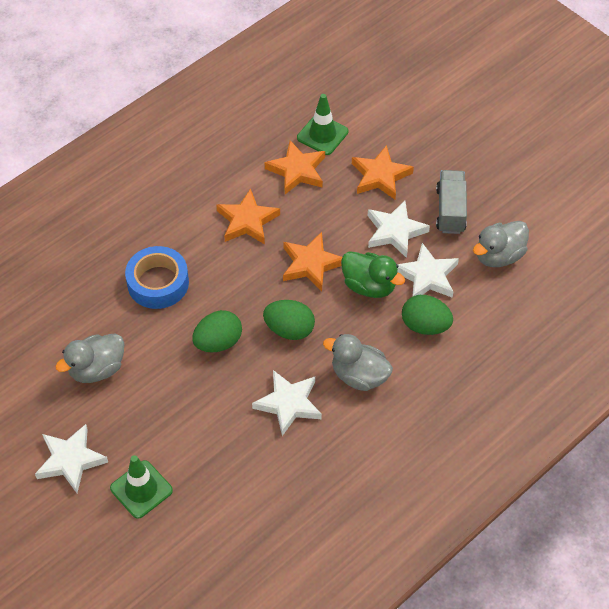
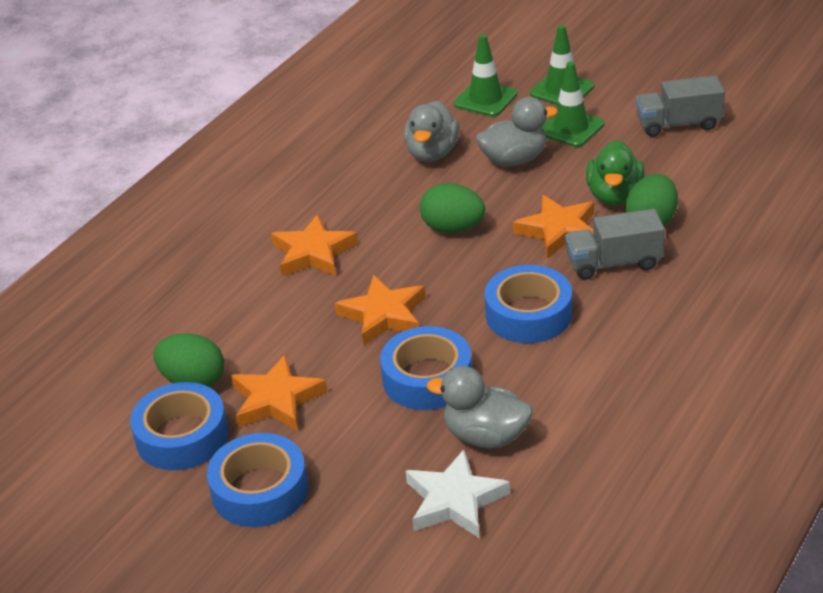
blue tape: 1 -> 4
green traffic cone: 2 -> 3
grey truck: 1 -> 2
white star: 4 -> 1

